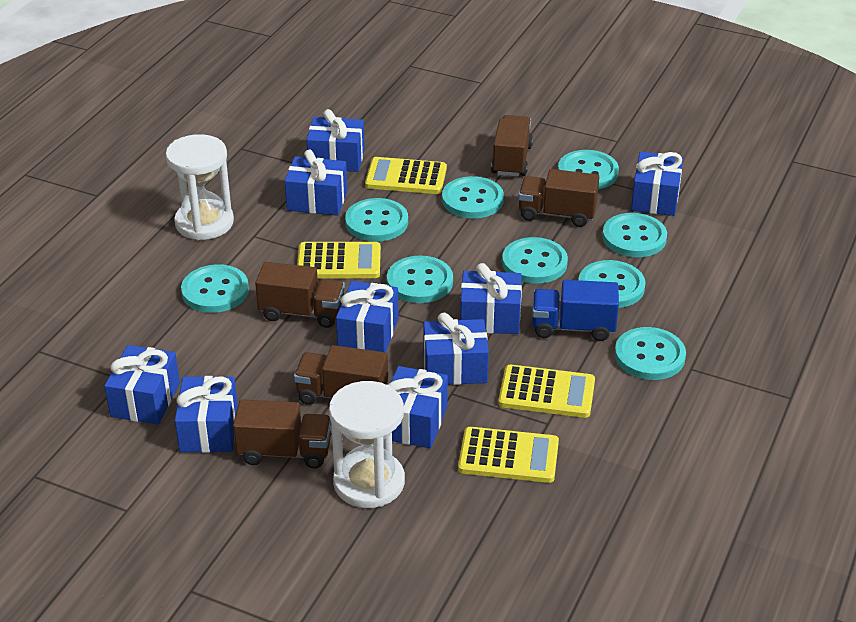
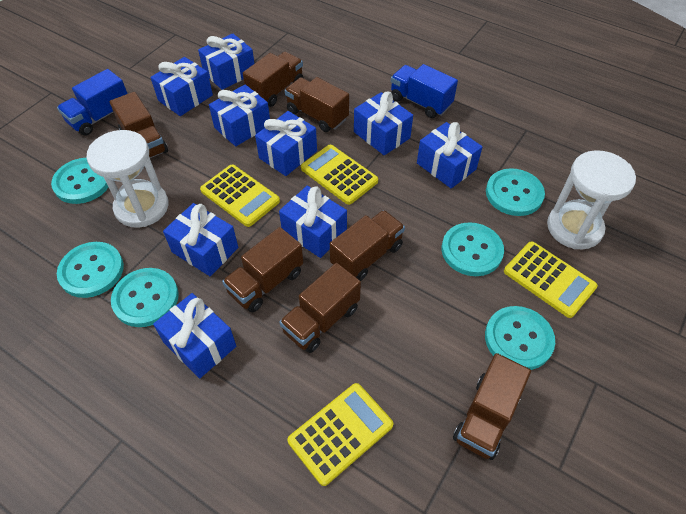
blue truck: 1 -> 2
brown truck: 5 -> 7
turquoise button: 9 -> 6

